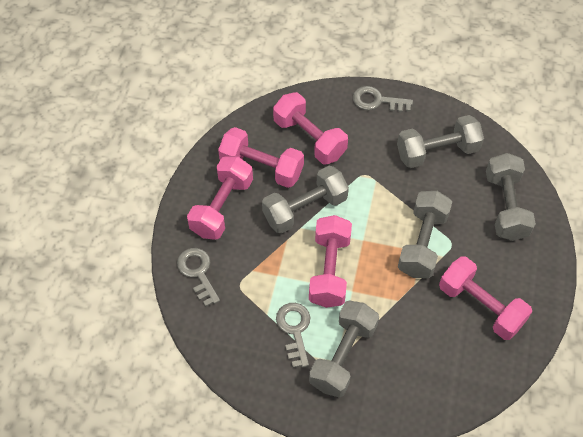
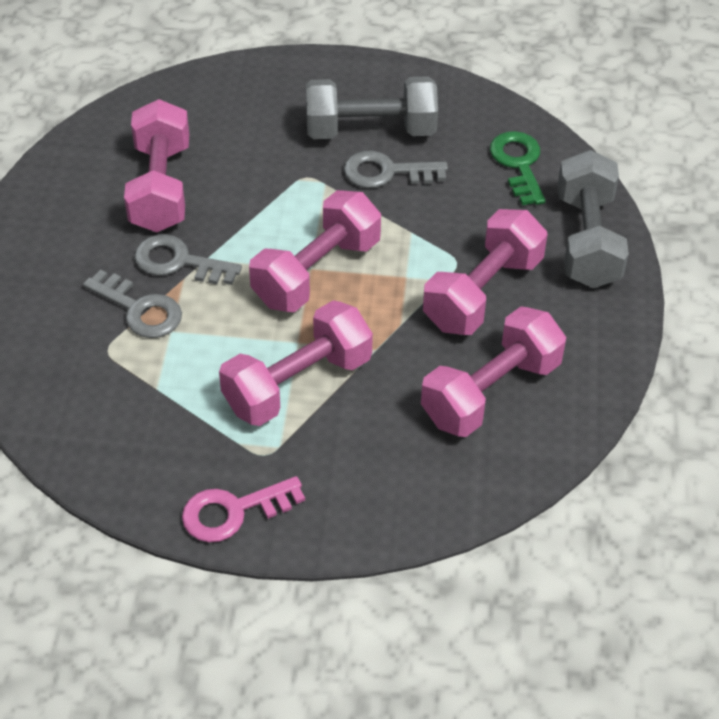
green key: 0 -> 1
grey dumbbell: 5 -> 2
pink key: 0 -> 1

